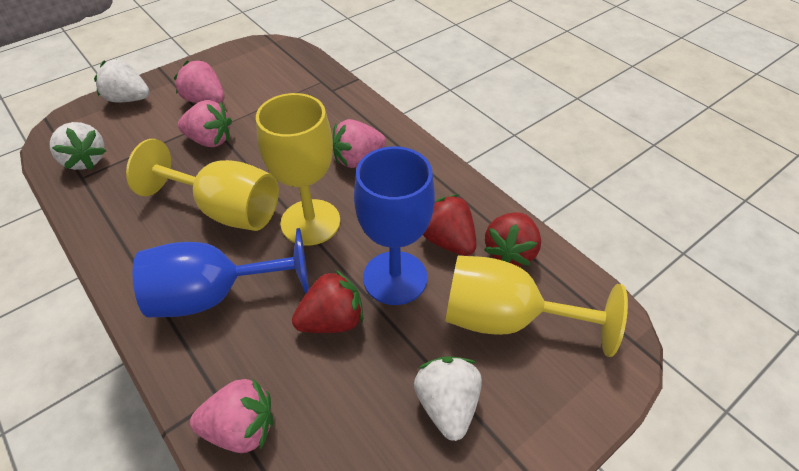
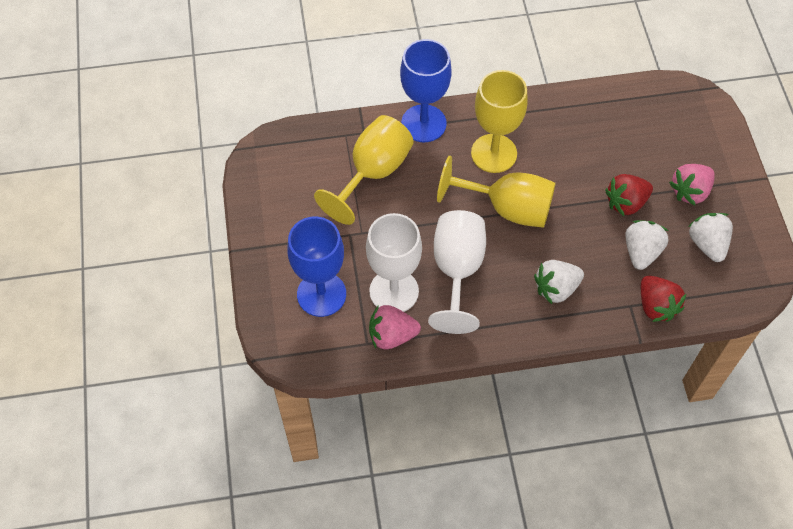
pink strawberry: 4 -> 2
red strawberry: 3 -> 2
white goblet: 0 -> 2

